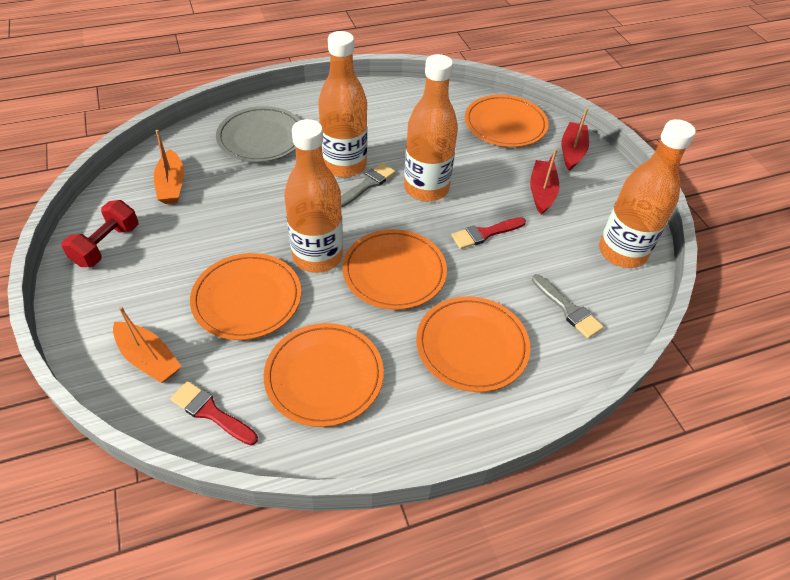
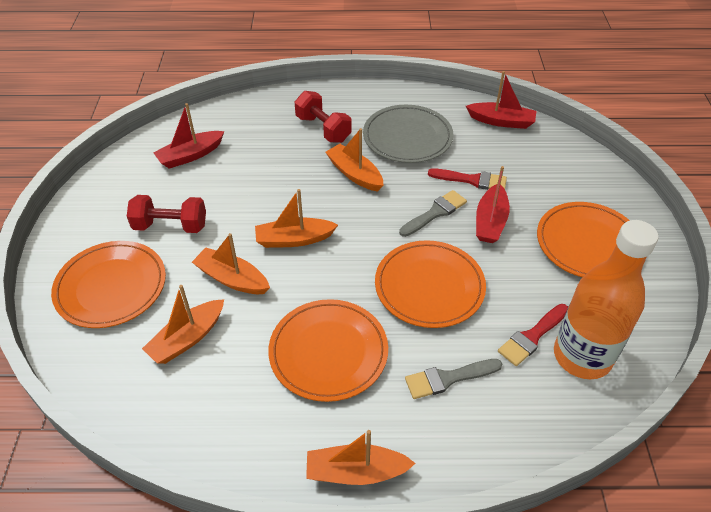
orange boat: 2 -> 5
orange bottle: 4 -> 1
orange plate: 5 -> 4
red boat: 2 -> 3
red dumbbell: 1 -> 2

